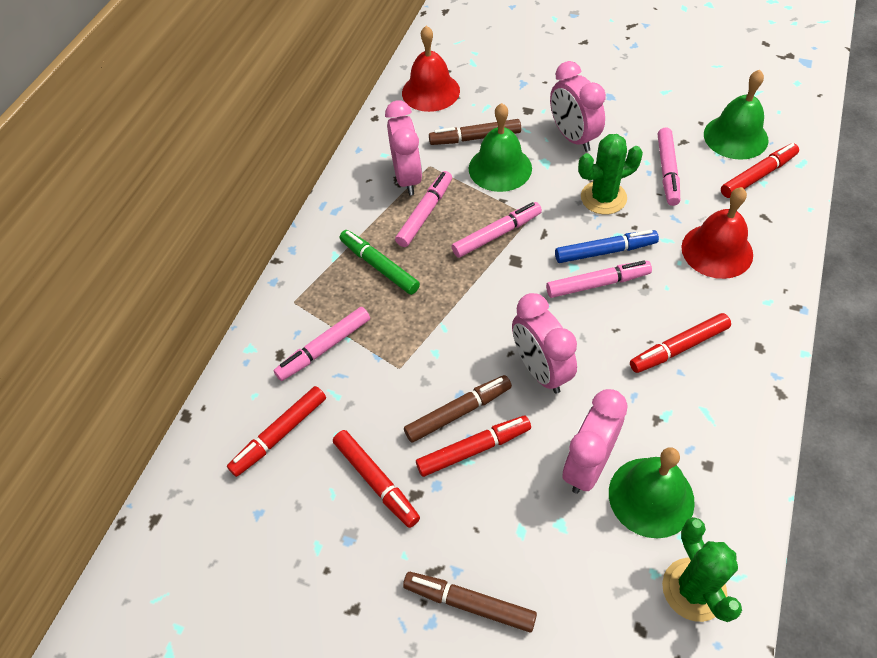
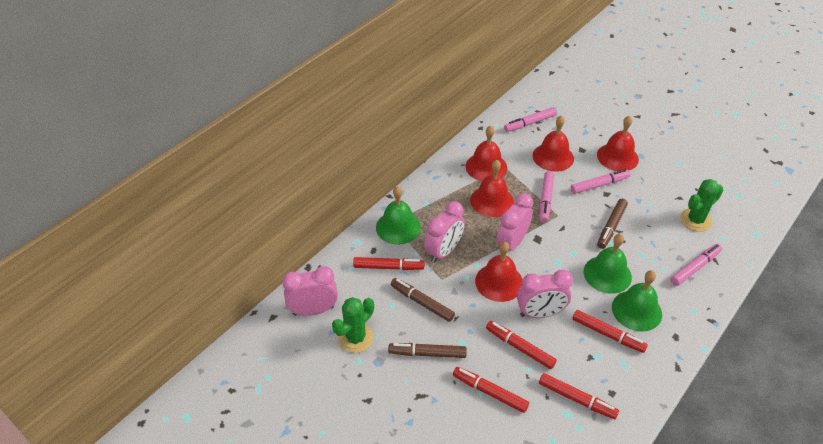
blue marker: 1 -> 0
green marker: 1 -> 0
pink marker: 5 -> 4
red bell: 2 -> 5

